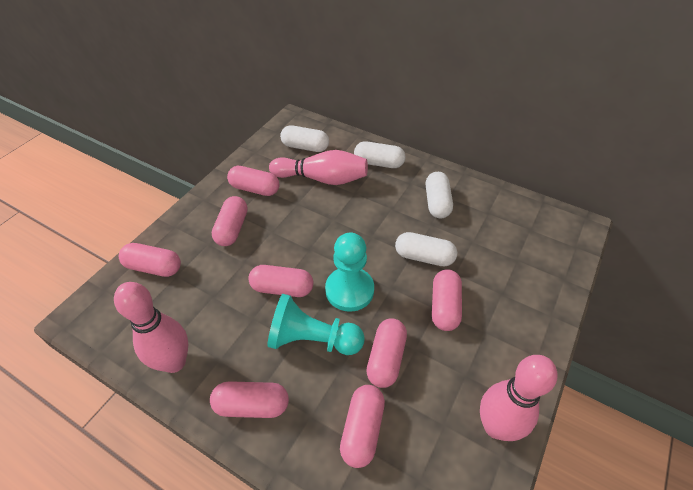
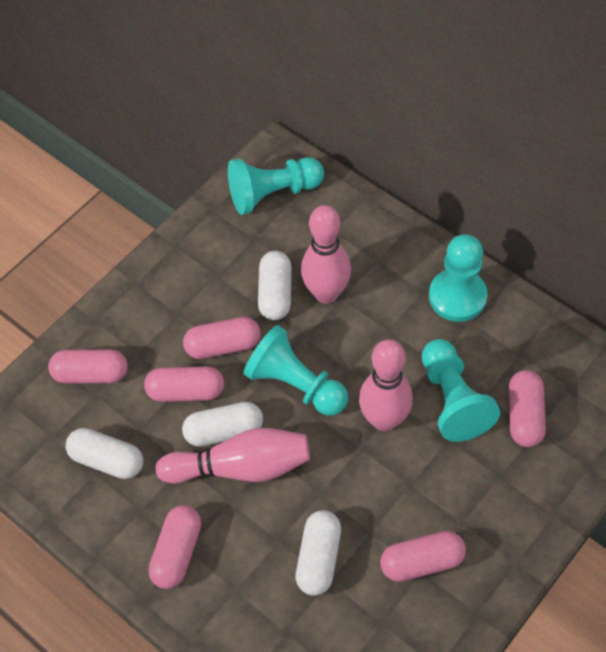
pink capsule: 8 -> 6
turquoise pawn: 2 -> 4

